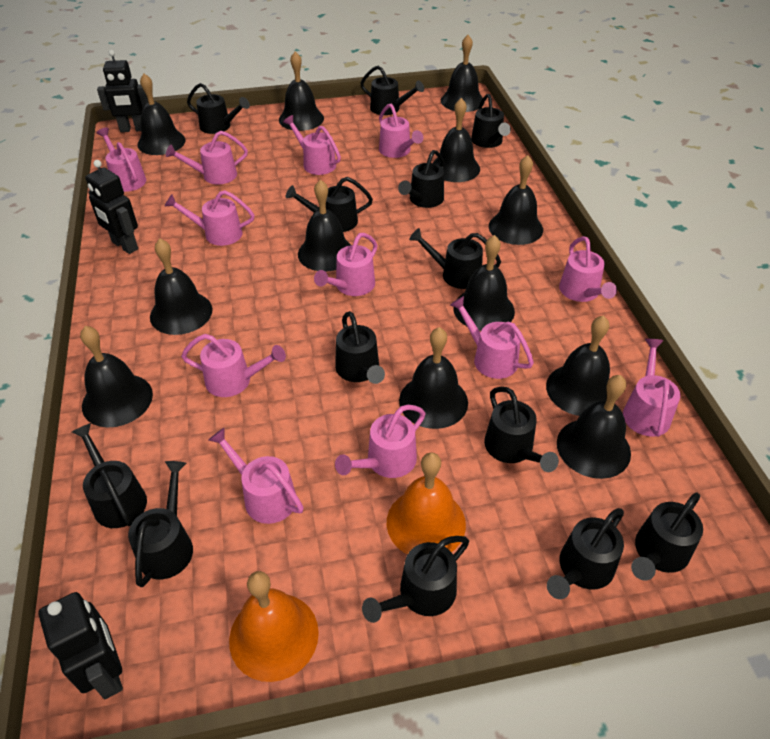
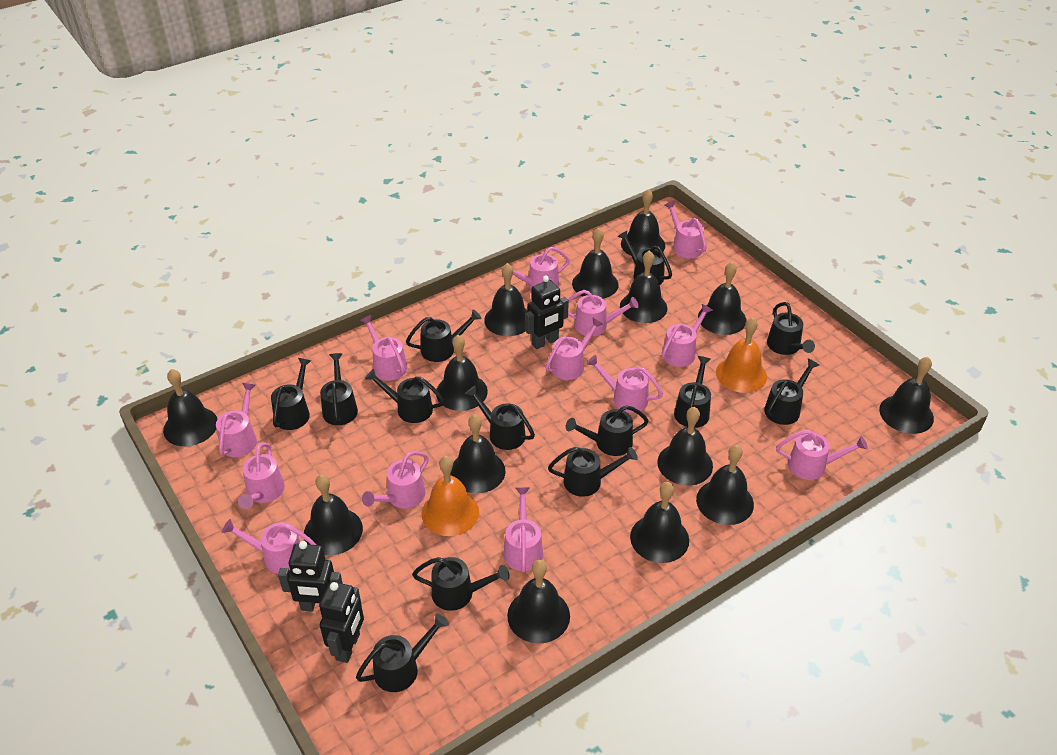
black bell: 12 -> 14
pink watering can: 12 -> 13

